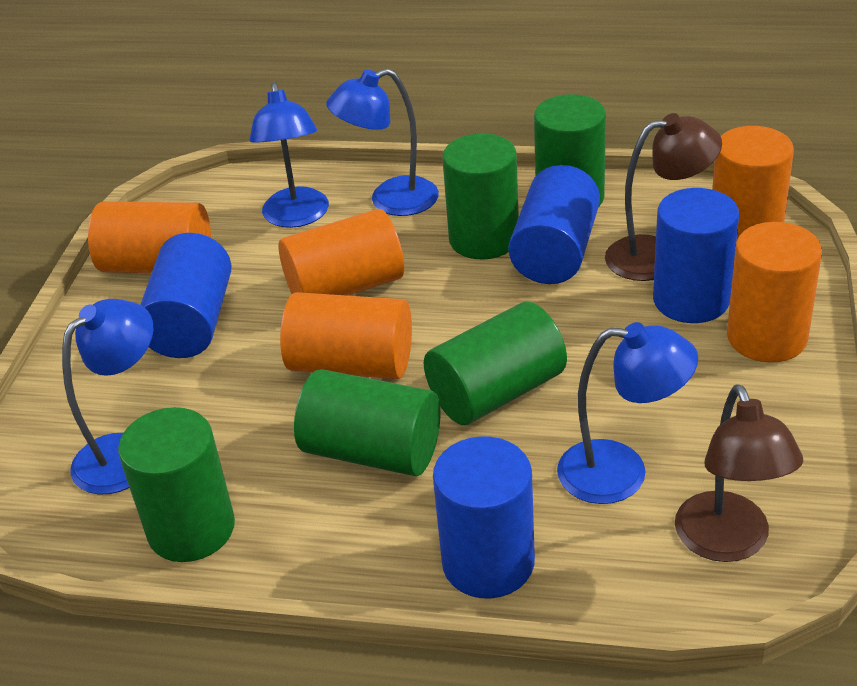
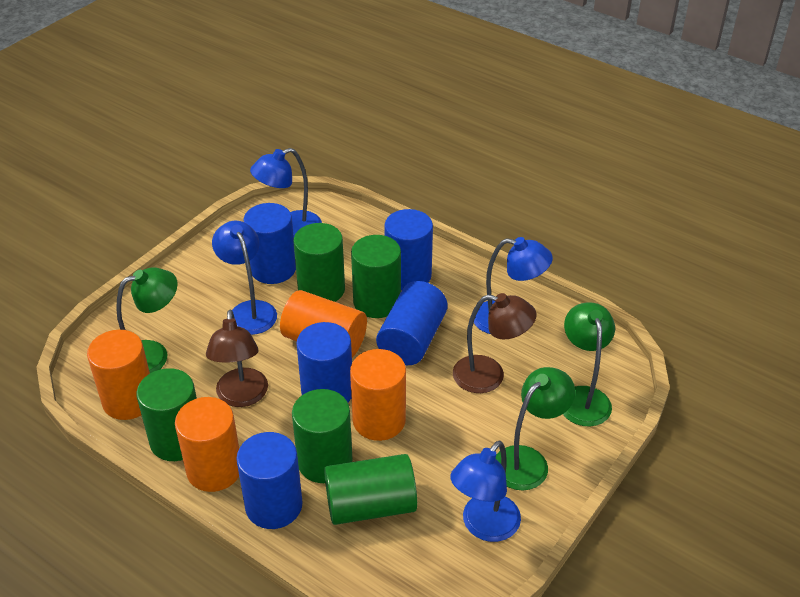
blue cylinder: 4 -> 5
green lamp: 0 -> 3
orange cylinder: 5 -> 4

